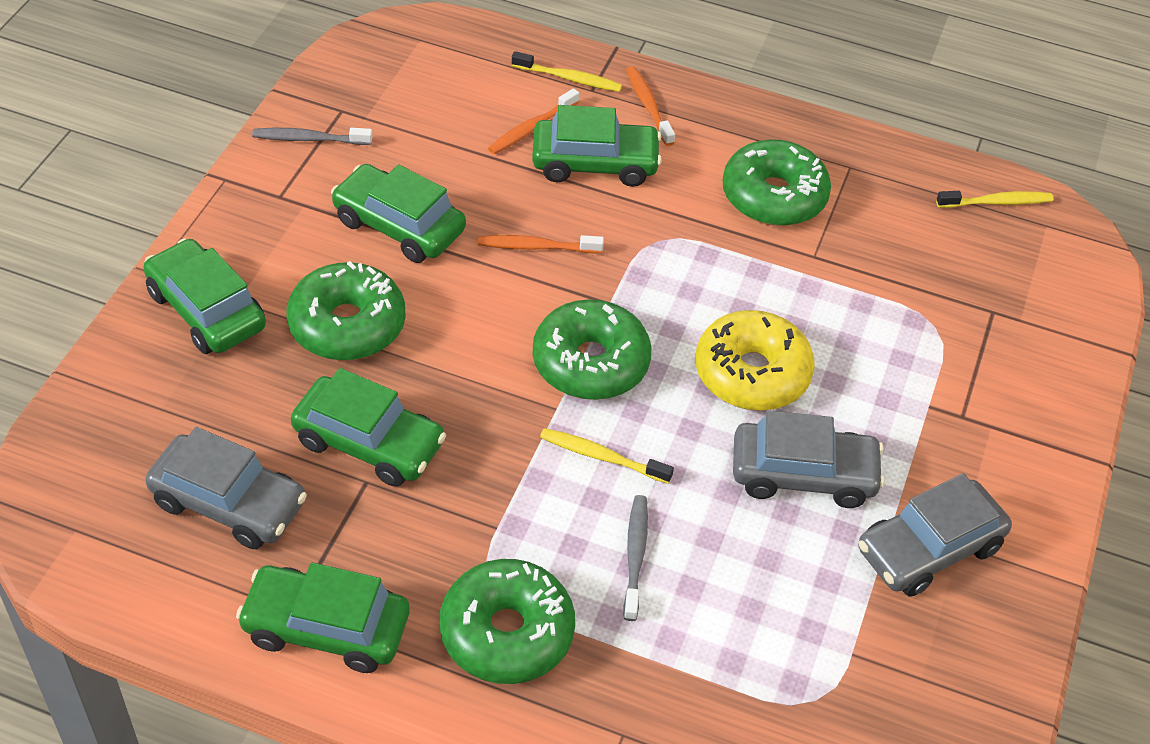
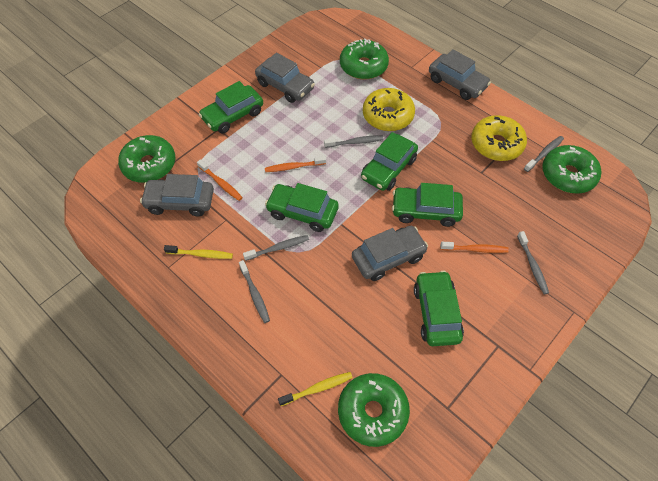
grey car: 3 -> 4
grey toothbrush: 2 -> 5
yellow donut: 1 -> 2
yellow toothbrush: 3 -> 2

